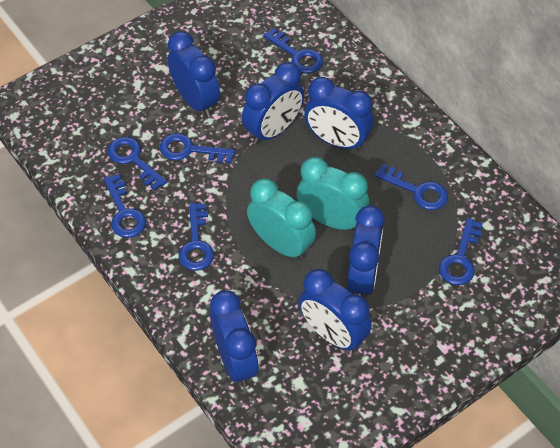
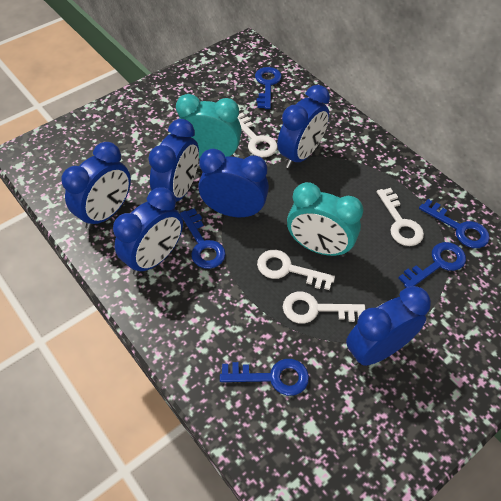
blue key: 7 -> 5
white key: 0 -> 4

